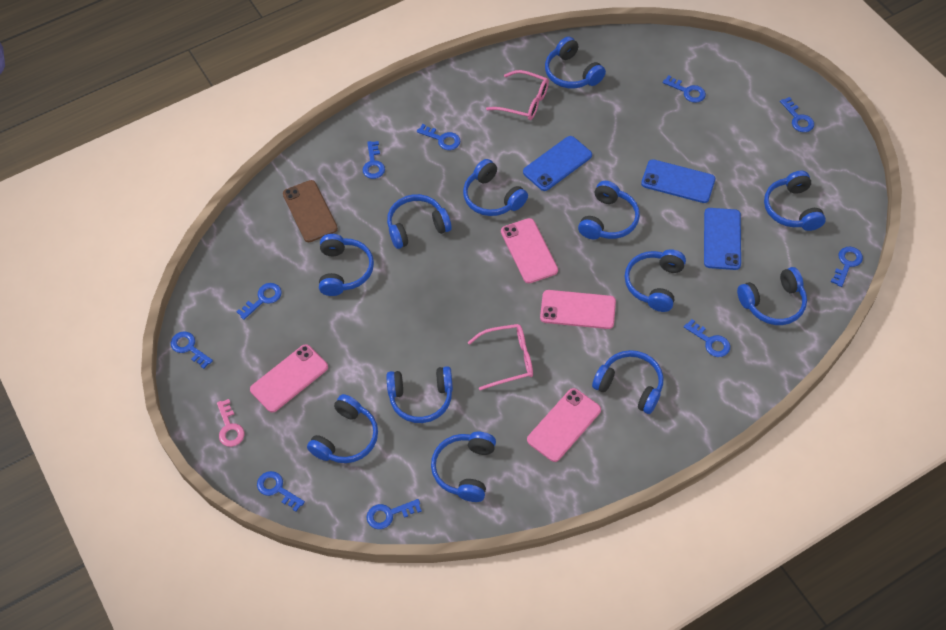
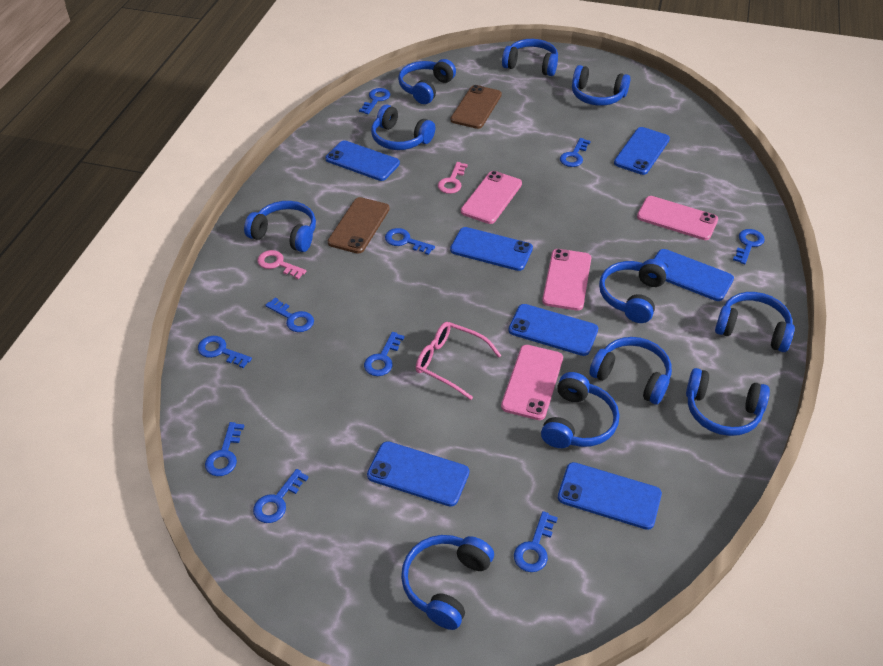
blue headphones: 12 -> 11
blue phone: 3 -> 7
brown phone: 1 -> 2
pink glasses: 2 -> 1
pink key: 1 -> 2

